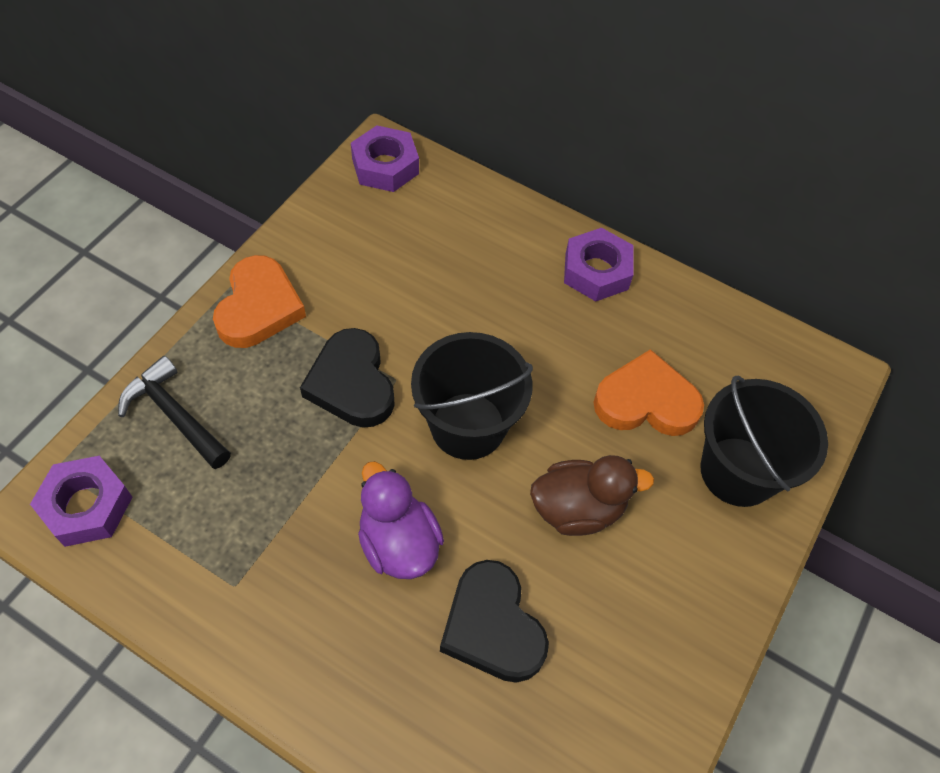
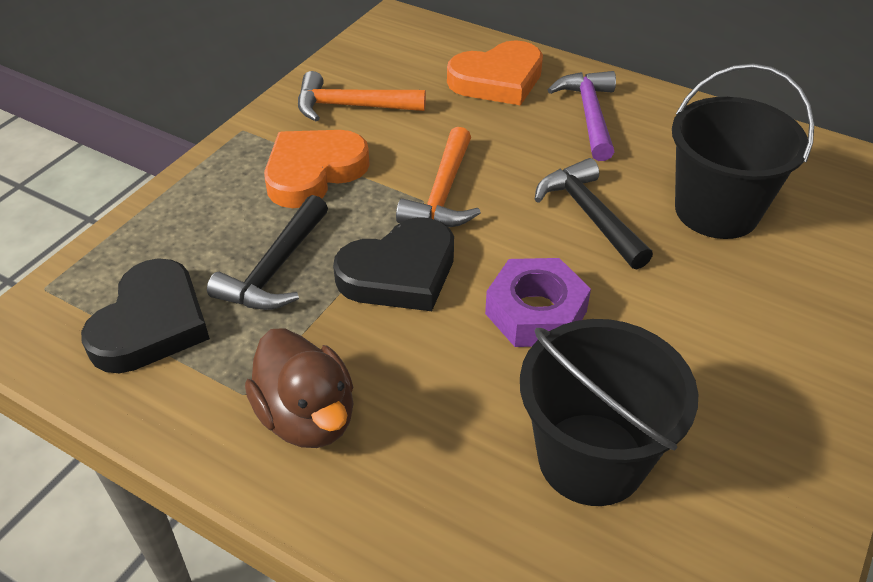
black hammer: 1 -> 2
orange hammer: 0 -> 2
purple duck: 1 -> 0
purple hammer: 0 -> 1
purple nut: 3 -> 1

